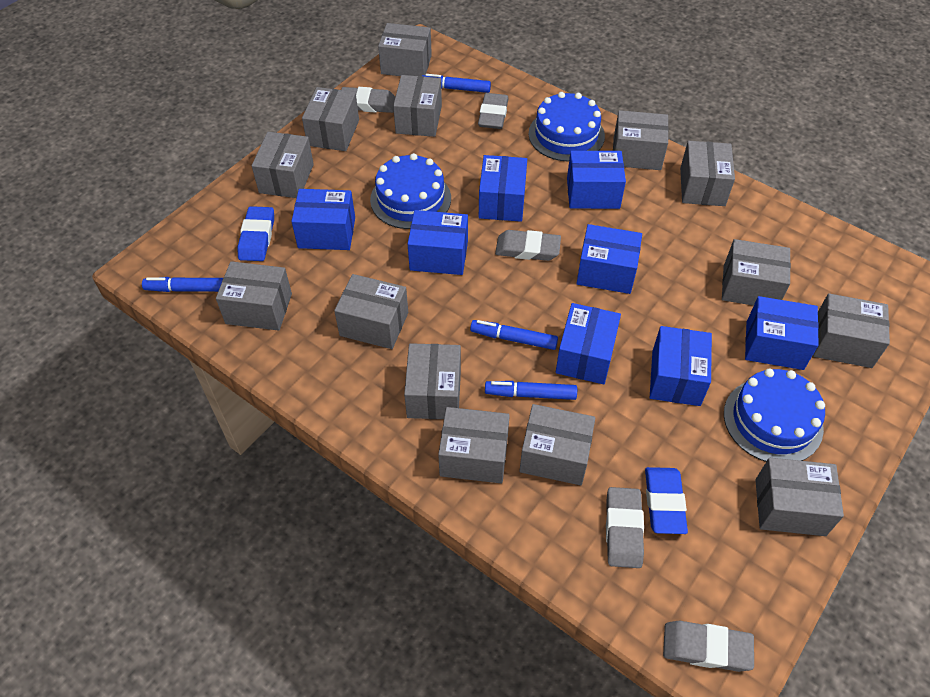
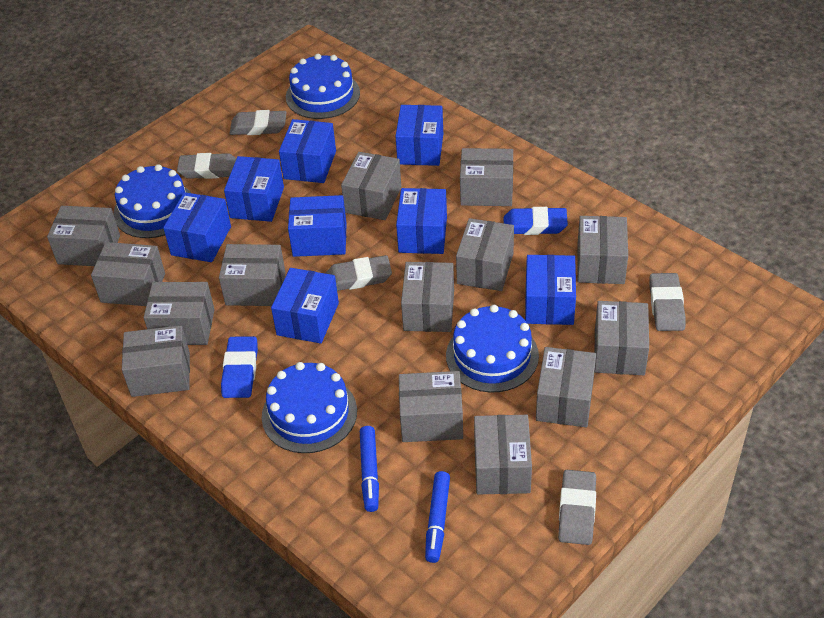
blue cake: 3 -> 4
blue marker: 4 -> 2

